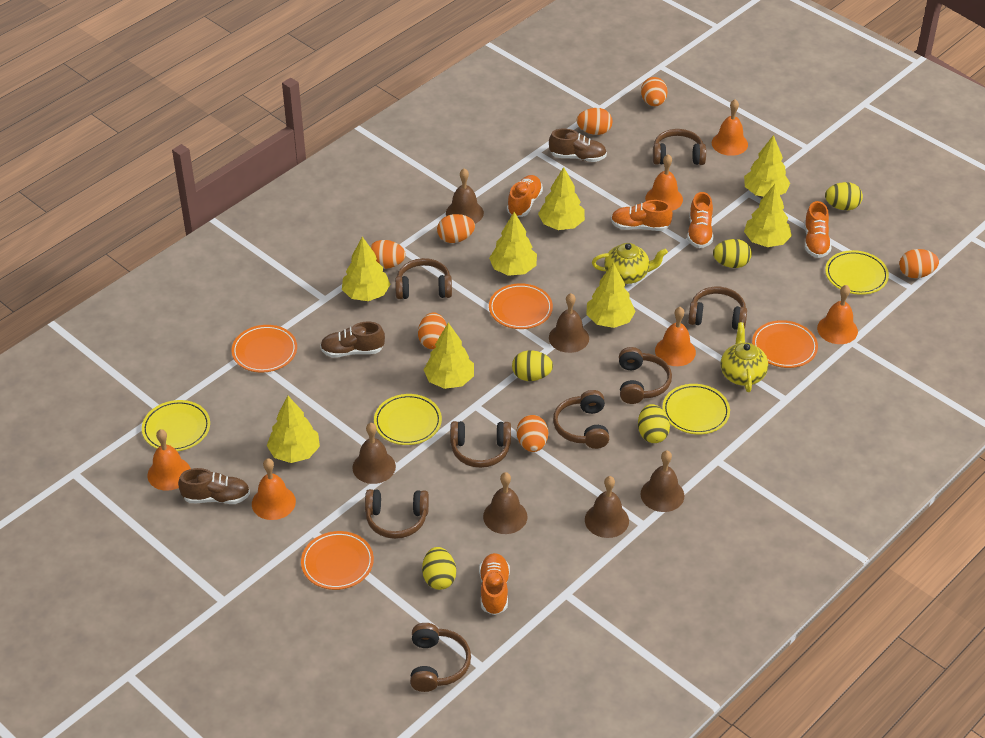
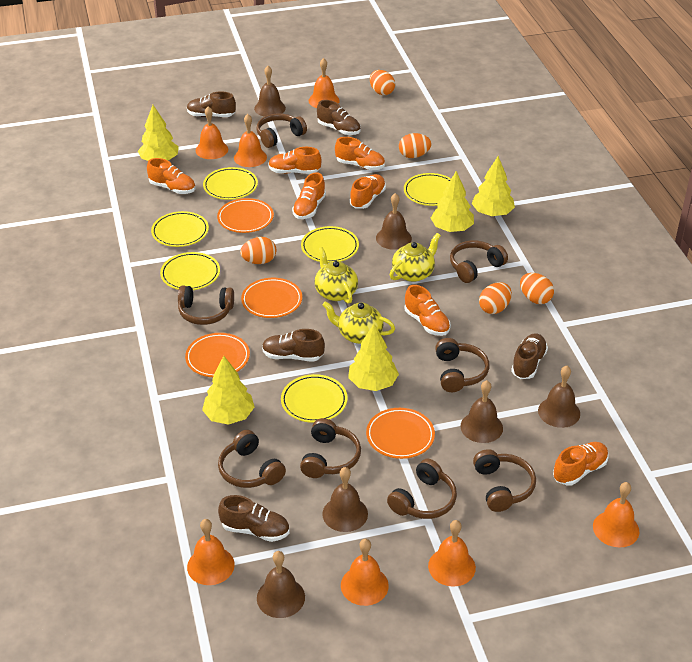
brown shoe: 3 -> 5
orange bell: 6 -> 7
orange egg: 7 -> 5
orange shoe: 5 -> 7
yellow egg: 5 -> 0
yellow plate: 4 -> 6
yellow teapot: 2 -> 3
yellow tree: 8 -> 5

